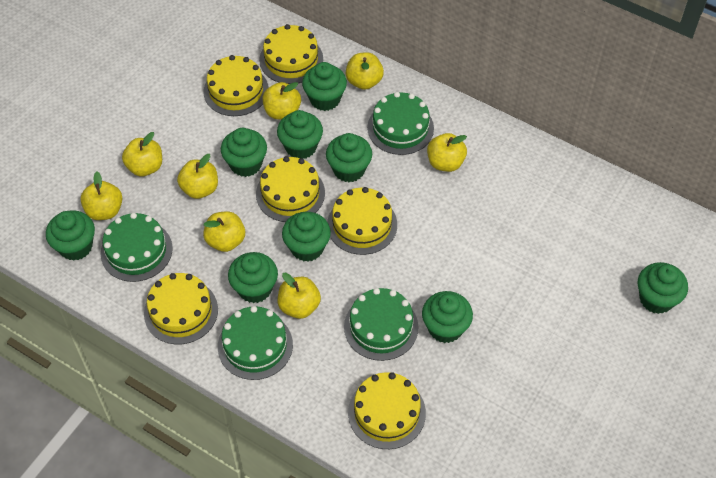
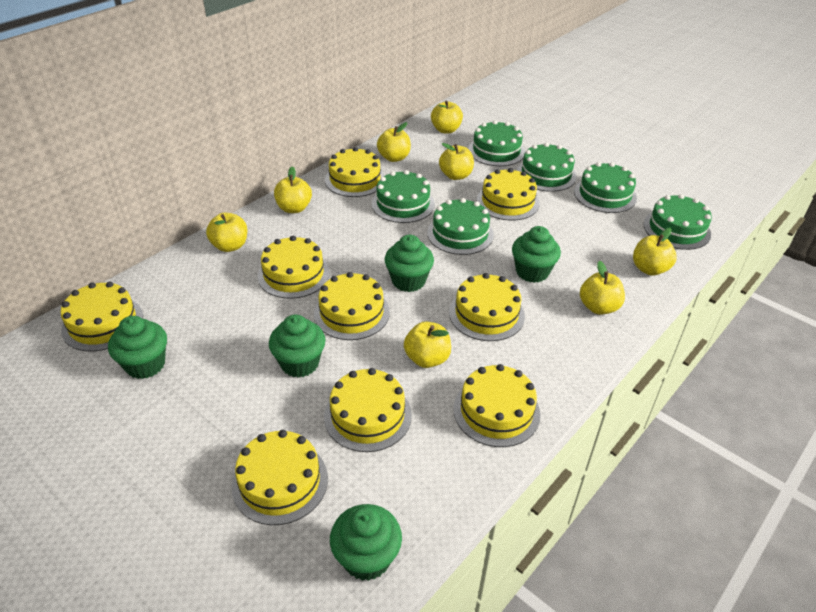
green cake: 4 -> 6
green cupcake: 9 -> 5
yellow cake: 6 -> 9

